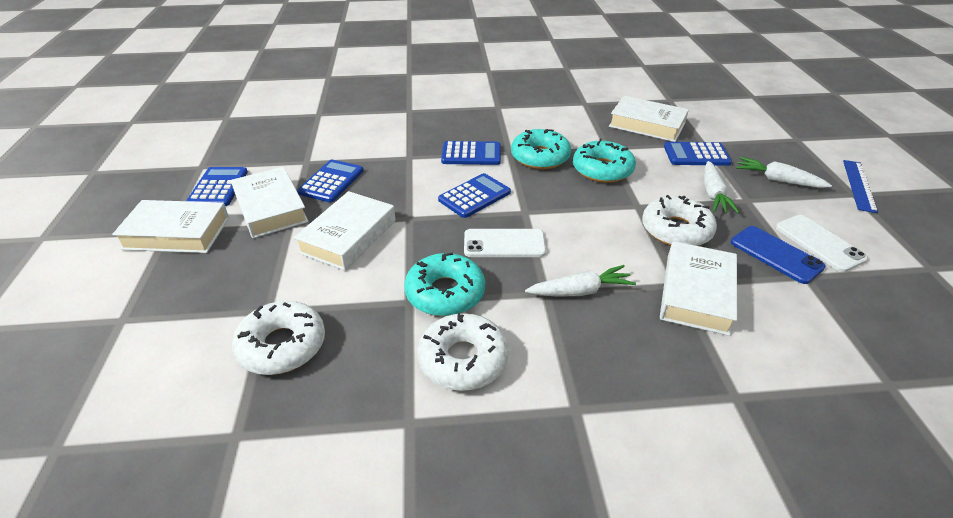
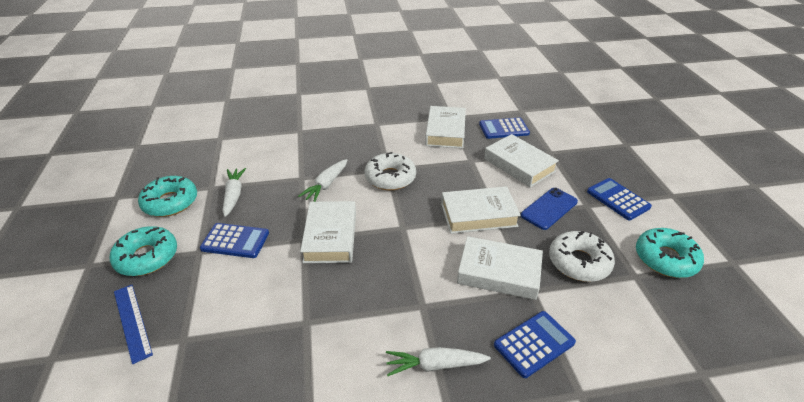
blue calculator: 5 -> 4
white donut: 3 -> 2
white phone: 2 -> 0

